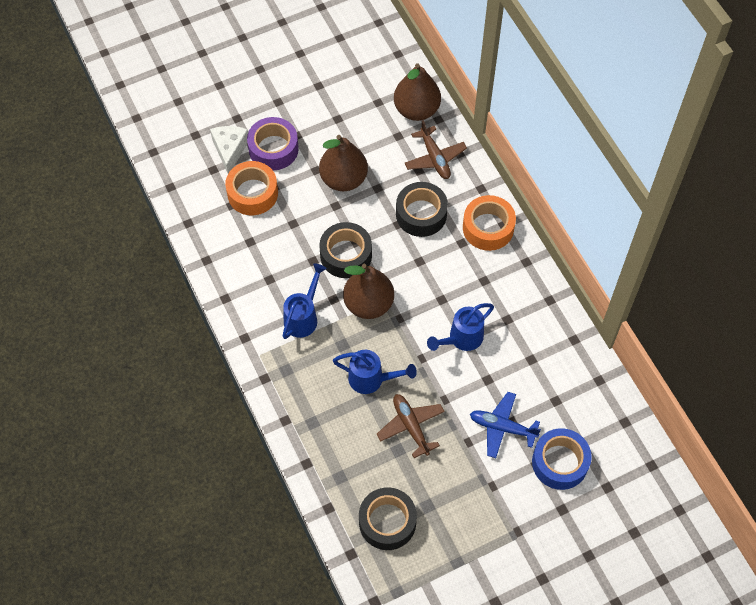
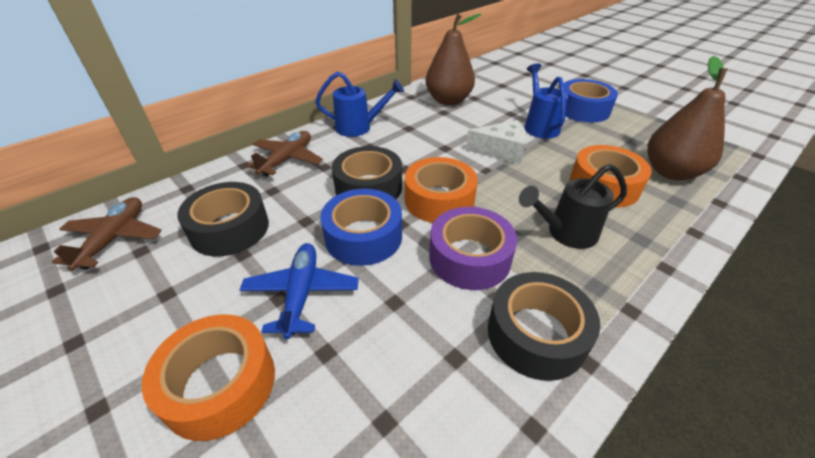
black watering can: 0 -> 1
blue tape: 1 -> 2
blue watering can: 3 -> 2
brown pear: 3 -> 2
orange tape: 2 -> 3

